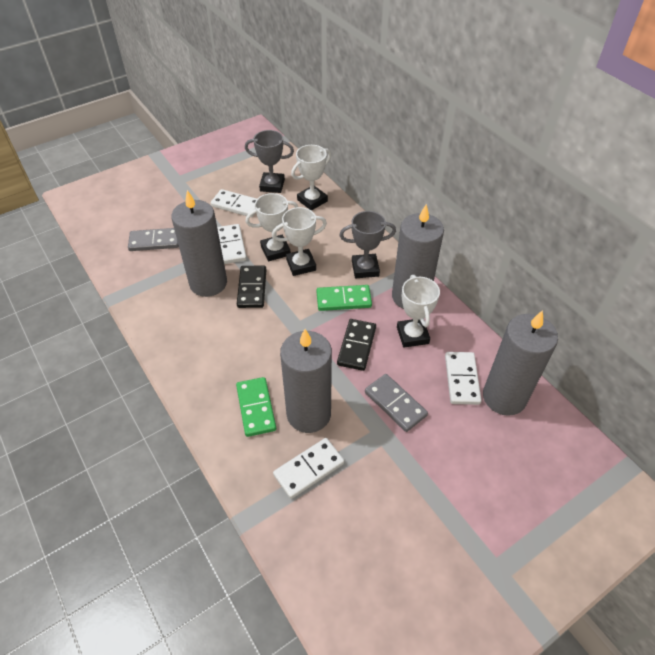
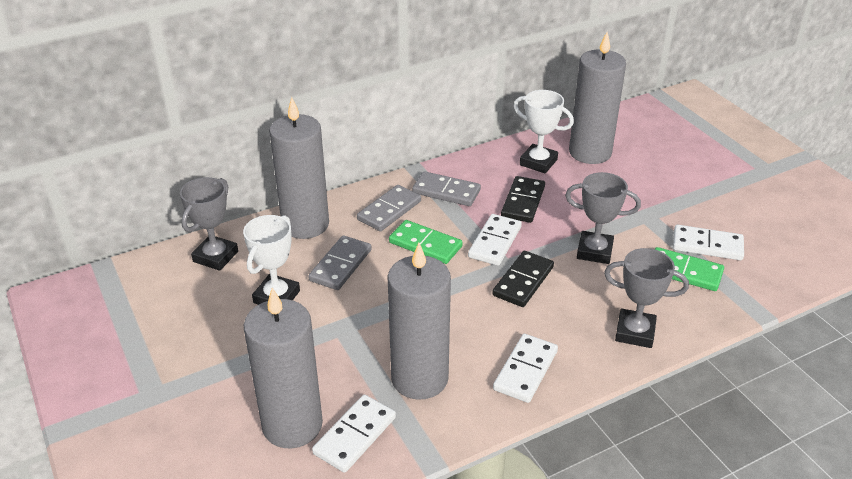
grey domino: 2 -> 3
grey trophy: 2 -> 3
white trophy: 4 -> 2

